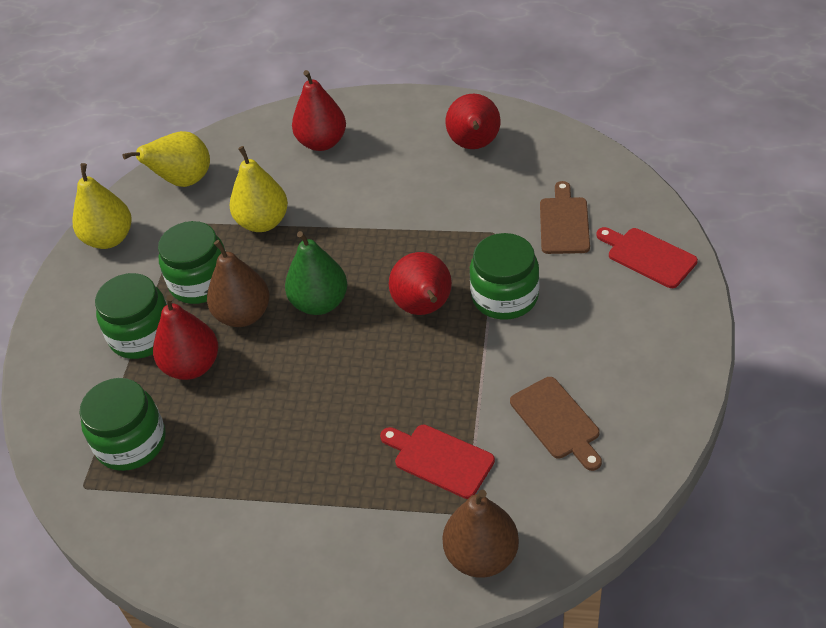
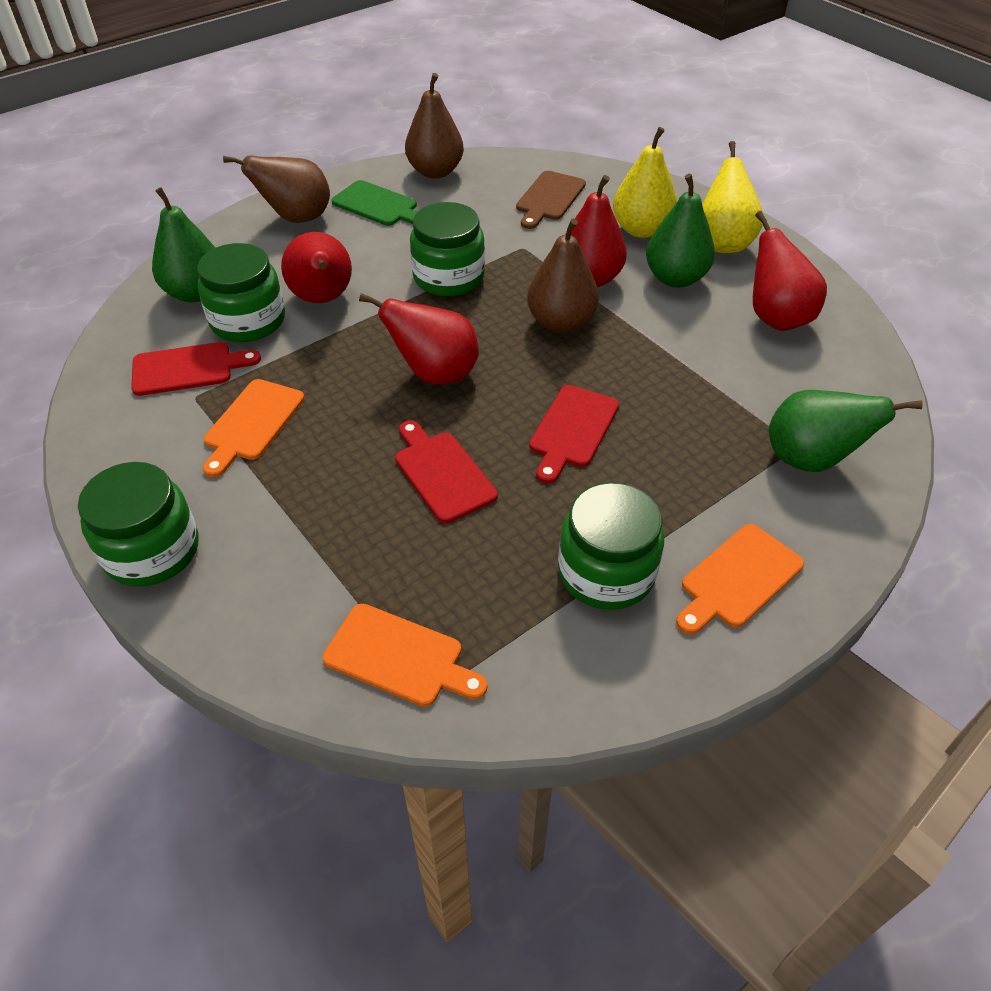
brown cutting board: 2 -> 1
brown pear: 2 -> 3
green cutting board: 0 -> 1
green pear: 1 -> 3
orange cutting board: 0 -> 3
red cutting board: 2 -> 3
yellow pear: 3 -> 2

